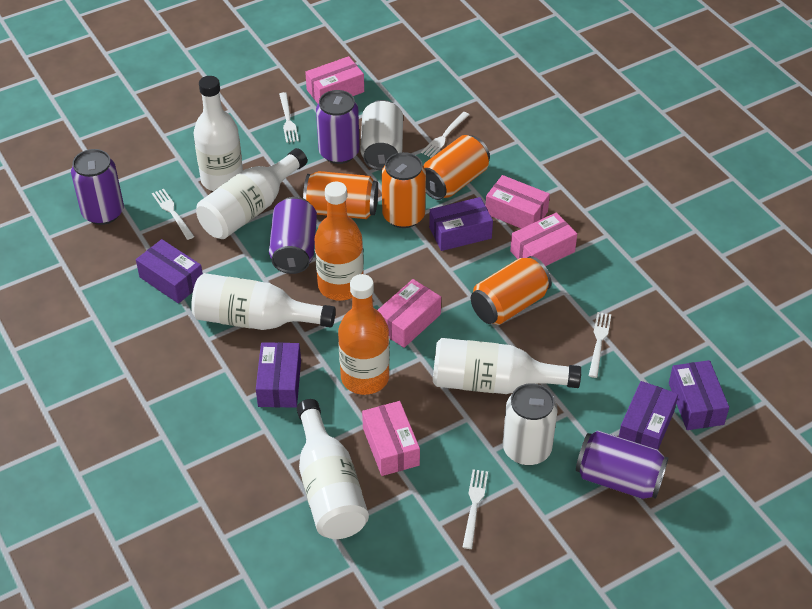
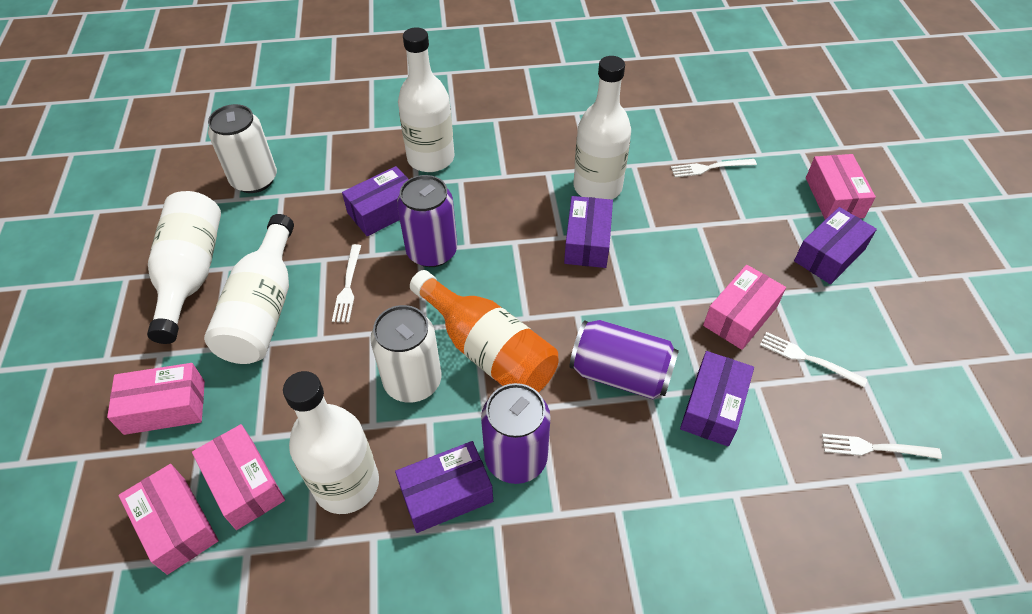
orange bottle: 2 -> 1
orange can: 4 -> 0
purple can: 4 -> 3
white fork: 5 -> 4

